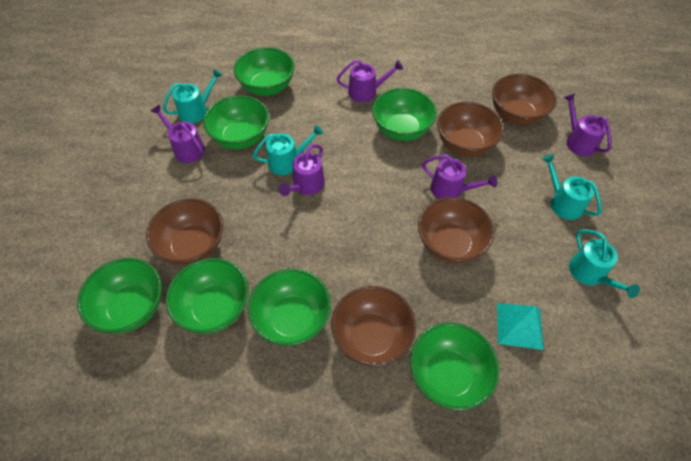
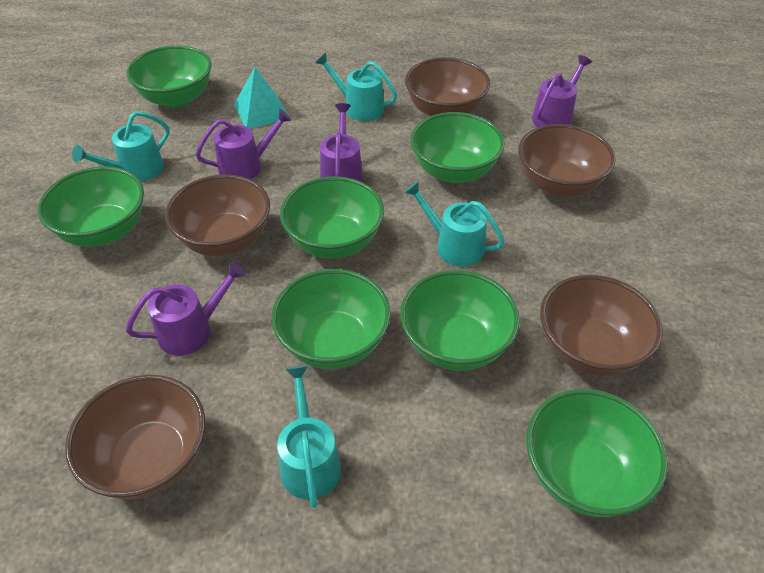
purple watering can: 5 -> 4

